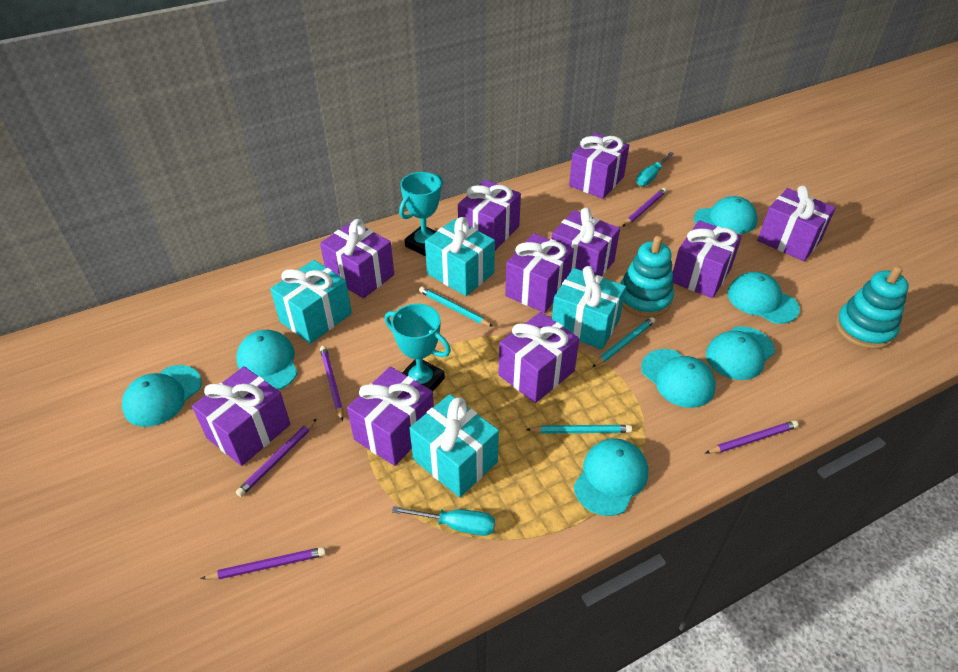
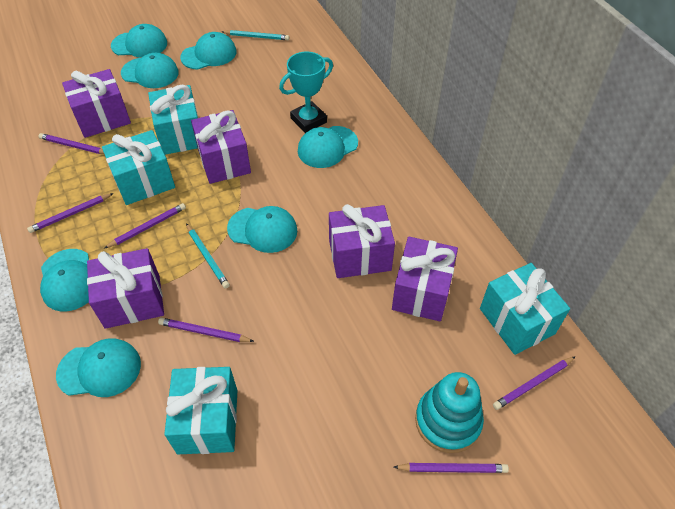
purple gift: 10 -> 5
purple pencil: 5 -> 6
turquoise pencil: 3 -> 2
turquoise screwdriver: 2 -> 0
turquoise stacking toy: 2 -> 1
turquoise trophy: 2 -> 1

